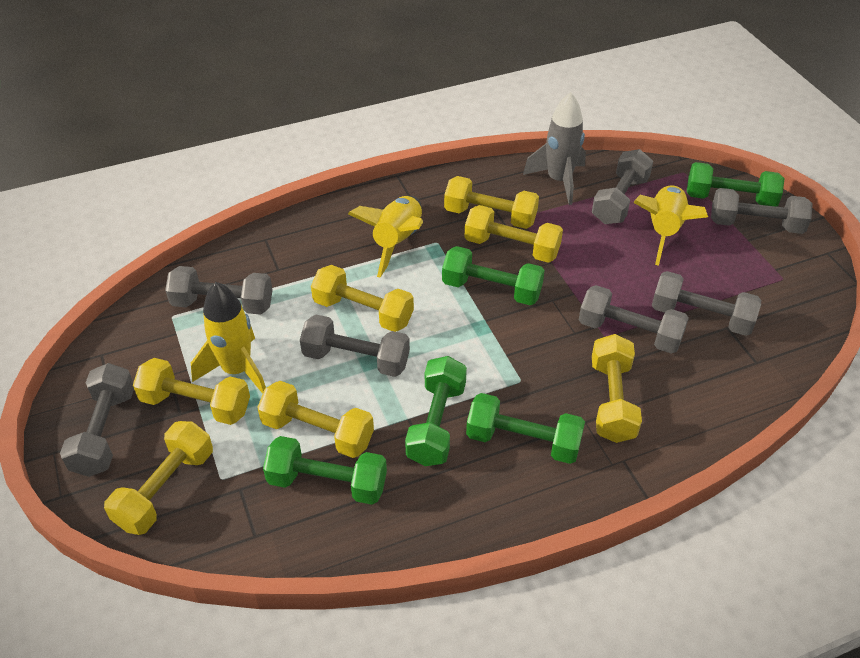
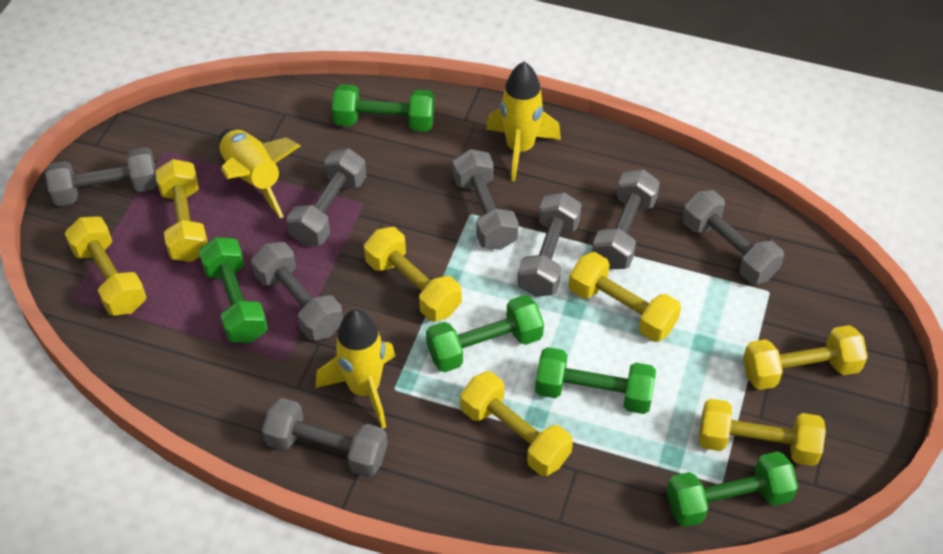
grey dumbbell: 7 -> 8
grey rocket: 1 -> 0

